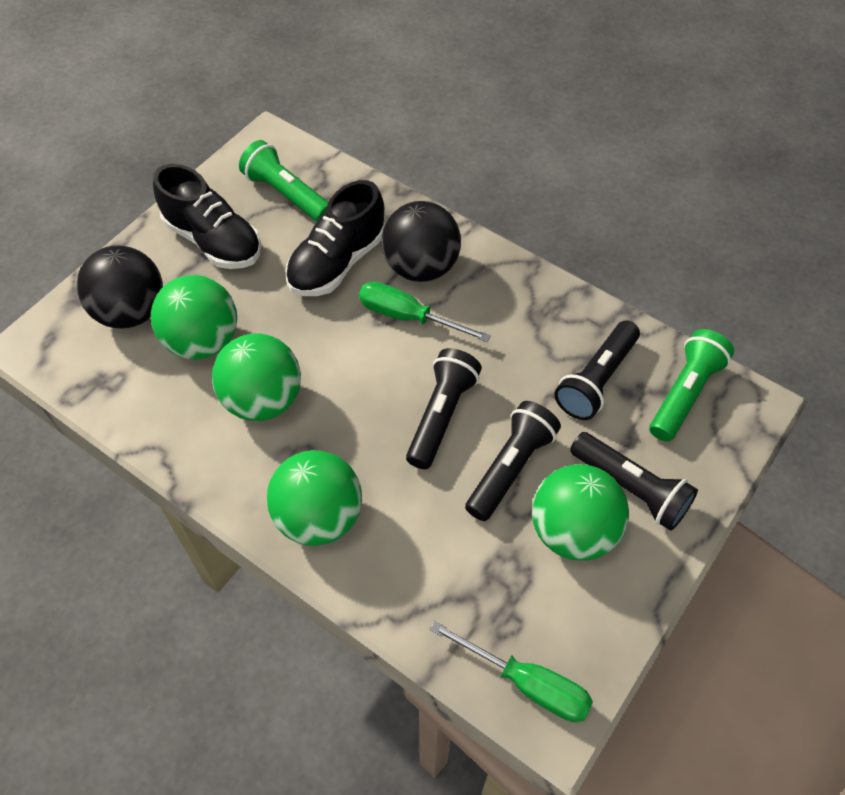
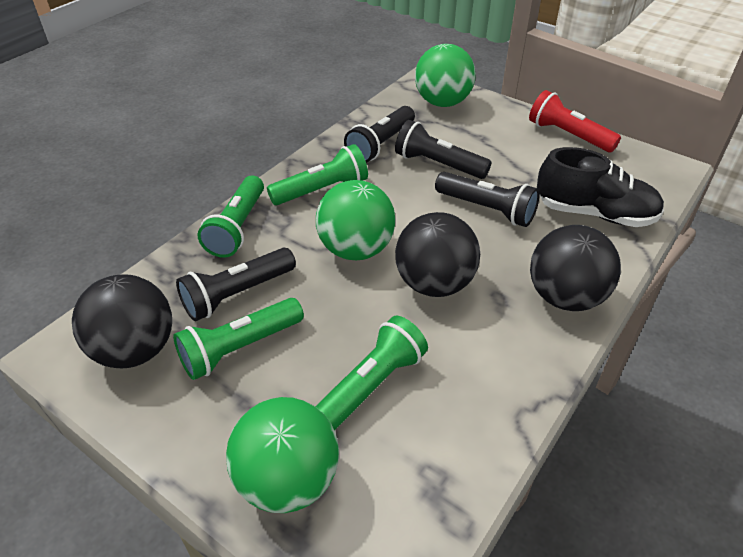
black ball: 2 -> 3
black shoe: 2 -> 1
green ball: 4 -> 3
green flashlight: 2 -> 4
green screwdriver: 2 -> 0
red flashlight: 0 -> 1

